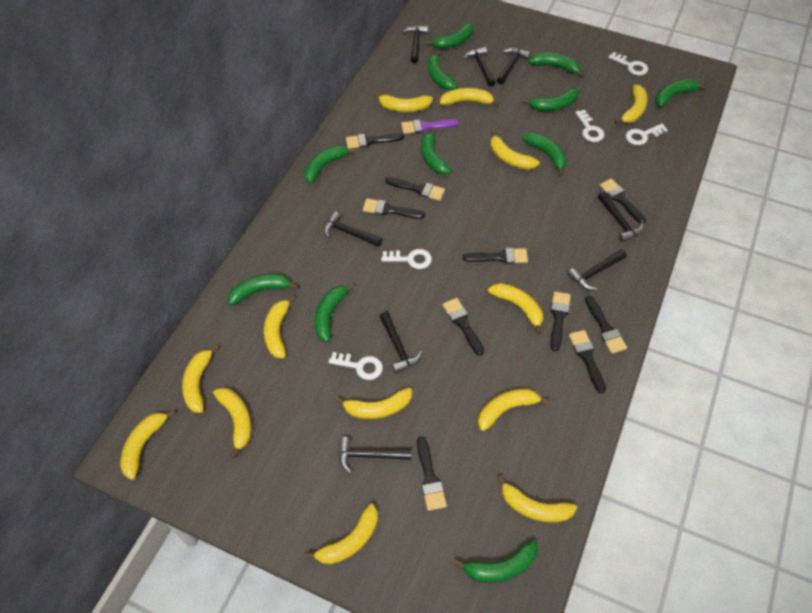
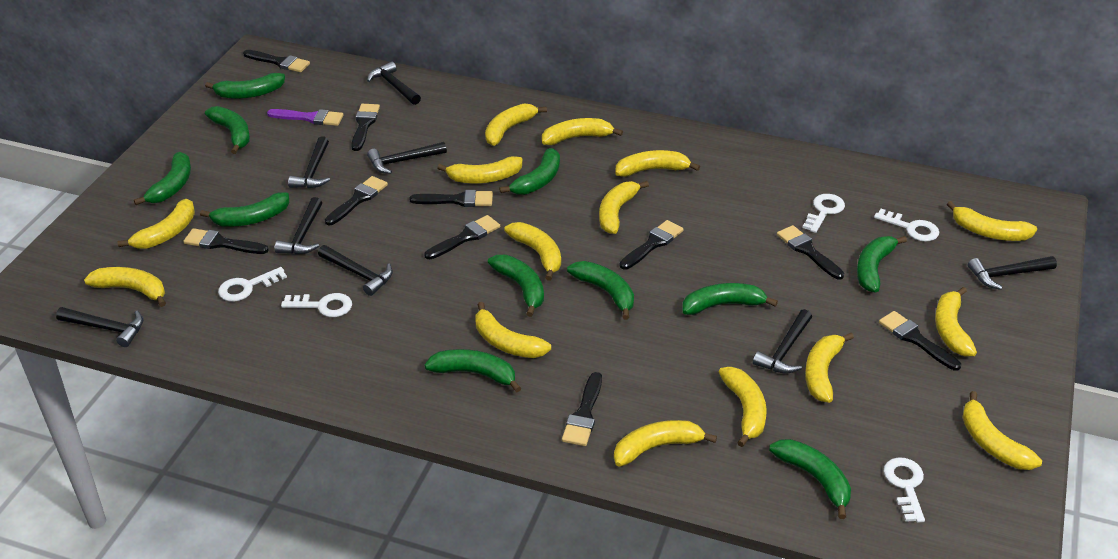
yellow banana: 13 -> 15

